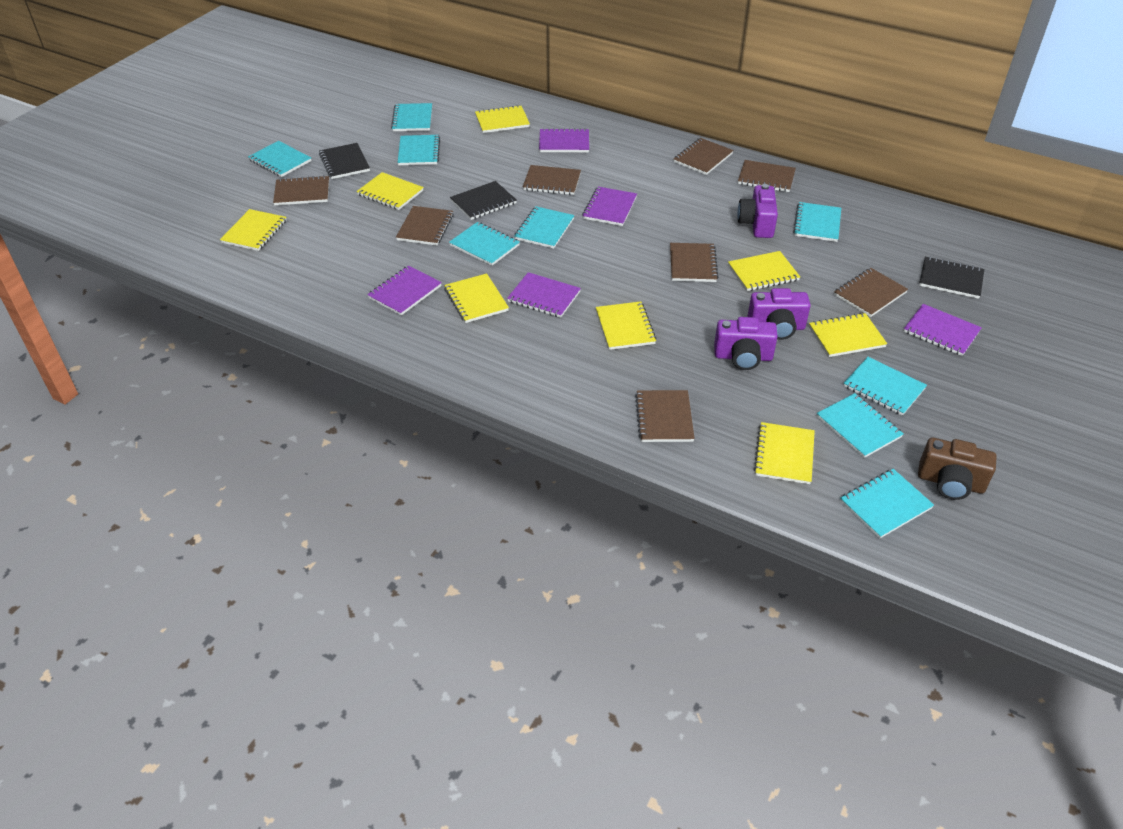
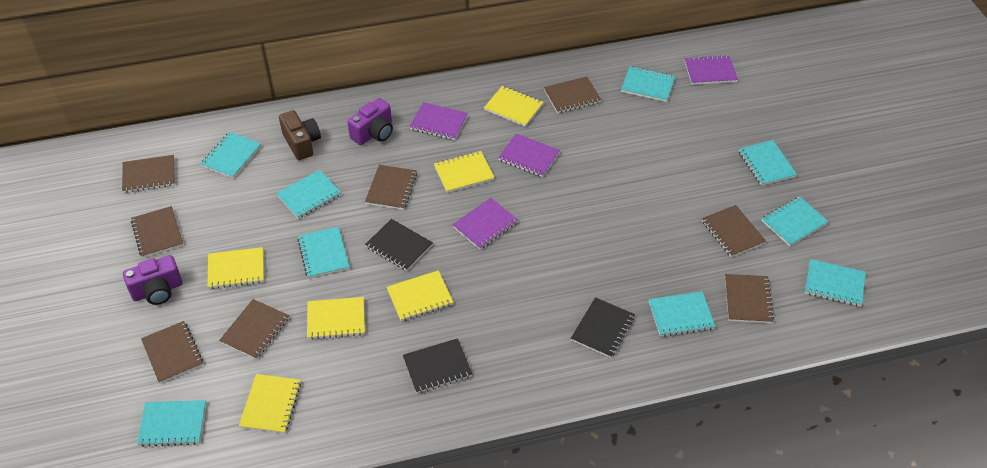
purple camera: 3 -> 2
purple notebook: 5 -> 4
yellow notebook: 8 -> 6

